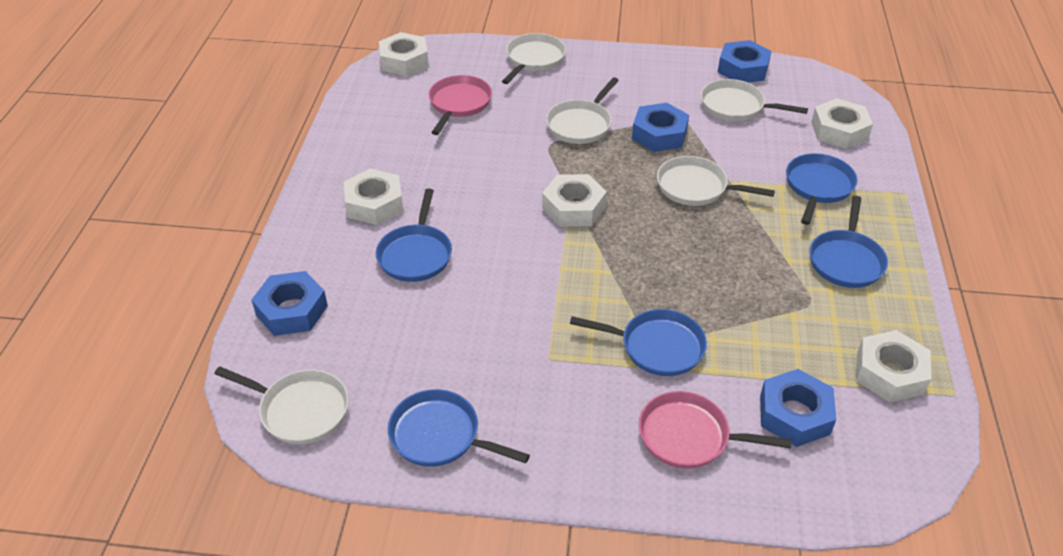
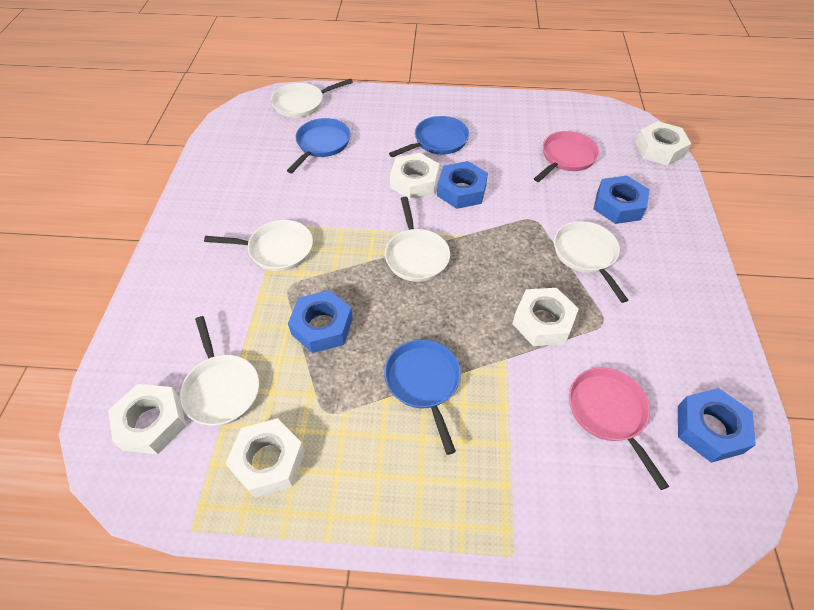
blue pan: 5 -> 3

